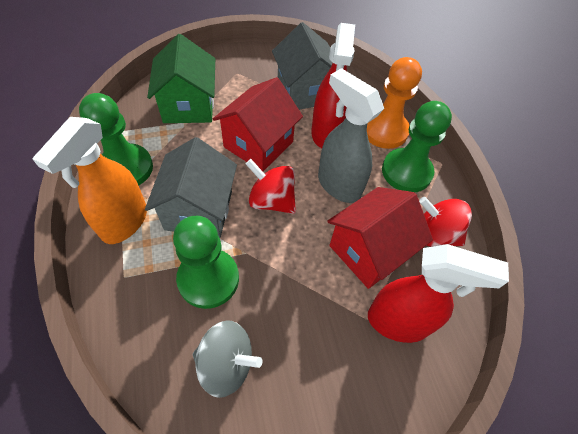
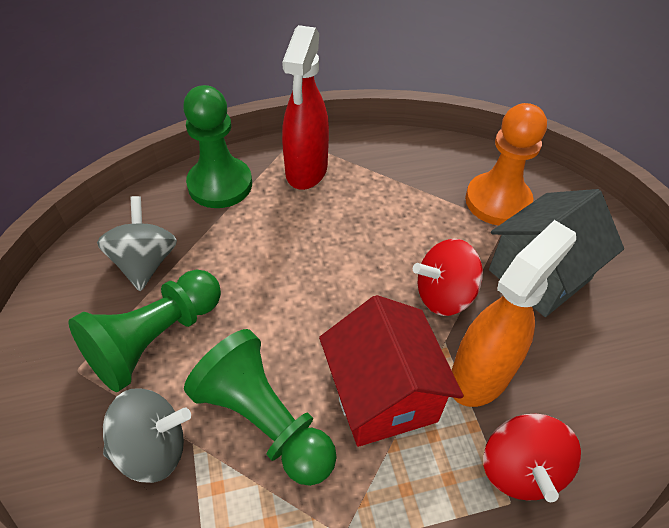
green house: 1 -> 0
grey house: 2 -> 1
grey spinning top: 1 -> 2
grey spray bottle: 1 -> 0
red house: 2 -> 1
red spray bottle: 2 -> 1

